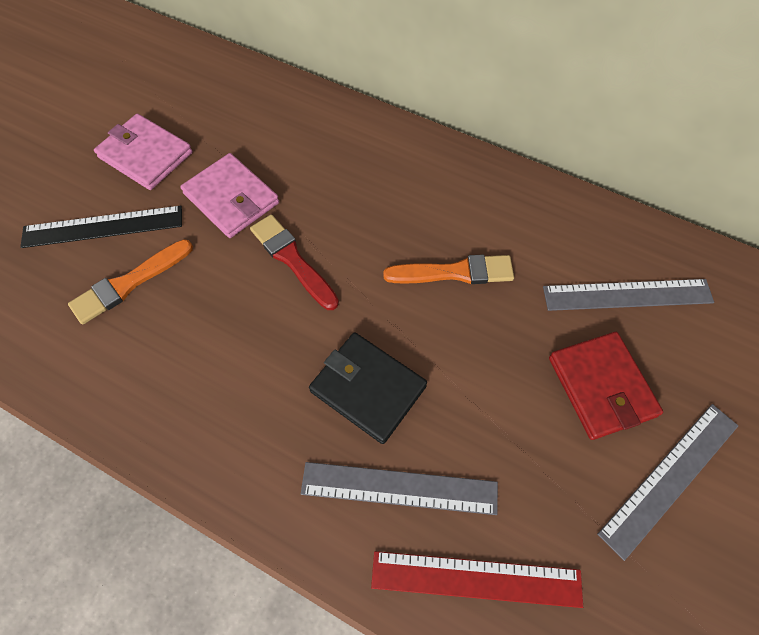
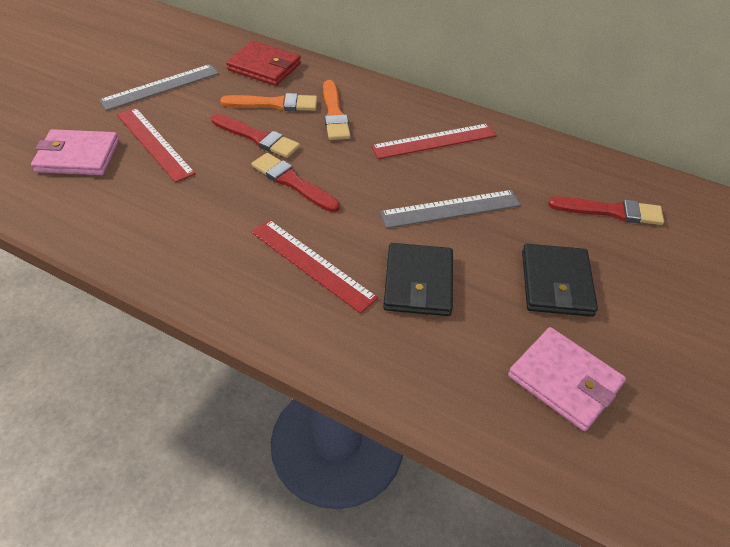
black ruler: 1 -> 0
black wallet: 1 -> 2
grey ruler: 3 -> 2
red brush: 1 -> 3
red ruler: 1 -> 3

